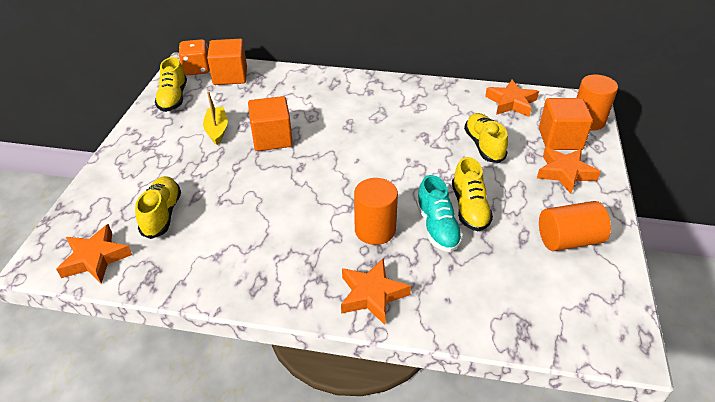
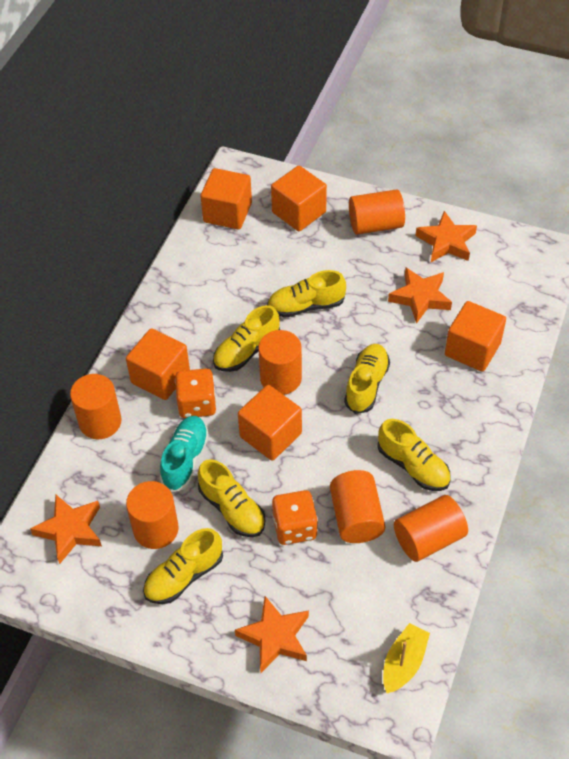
orange cube: 3 -> 5
orange cylinder: 3 -> 6
orange dice: 1 -> 2
yellow shoe: 4 -> 6

